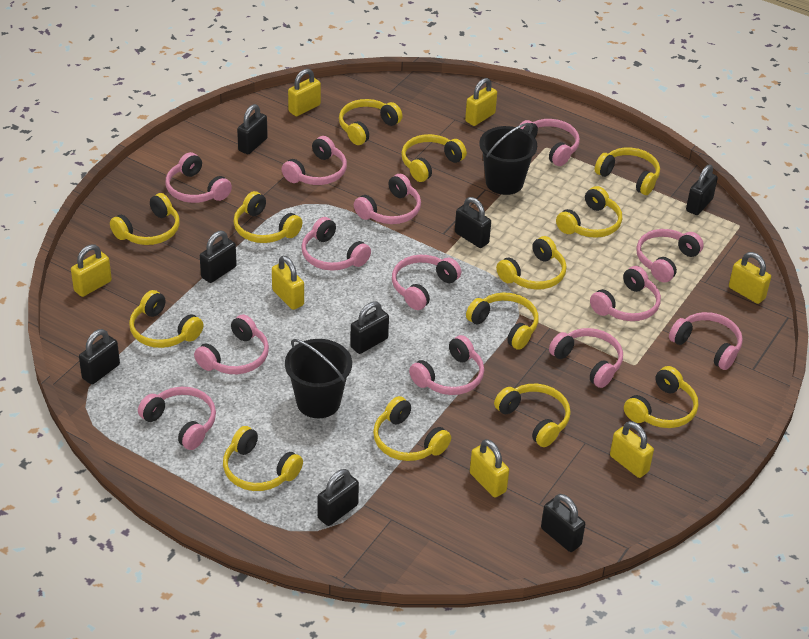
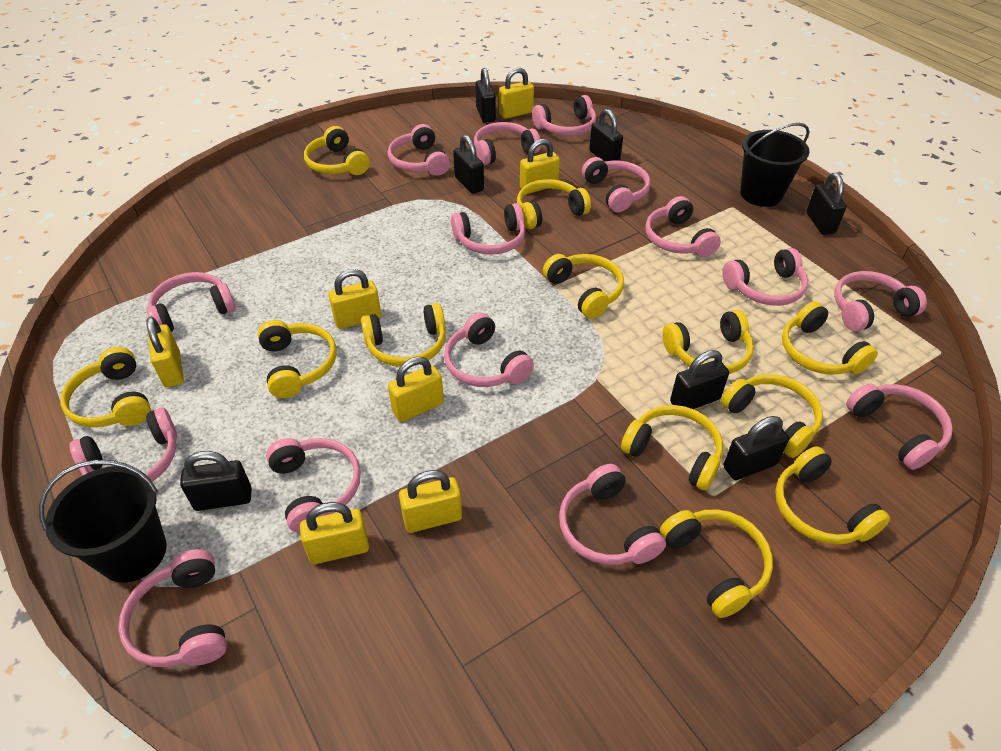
black padlock: 8 -> 7
pink headphones: 13 -> 15
yellow headphones: 13 -> 12

